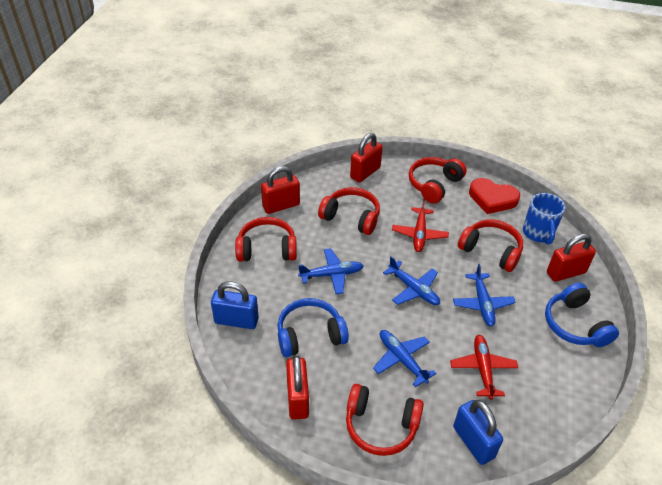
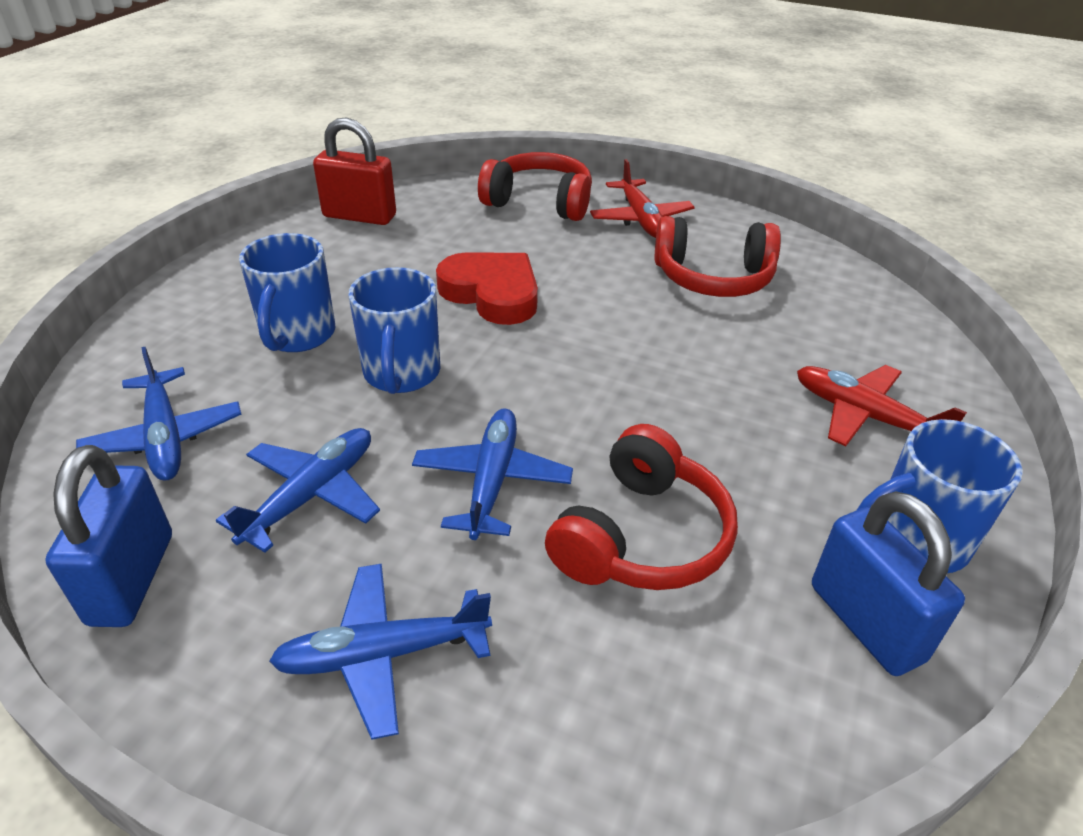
blue headphones: 2 -> 0
blue mug: 1 -> 3
red headphones: 5 -> 3
red padlock: 4 -> 1

